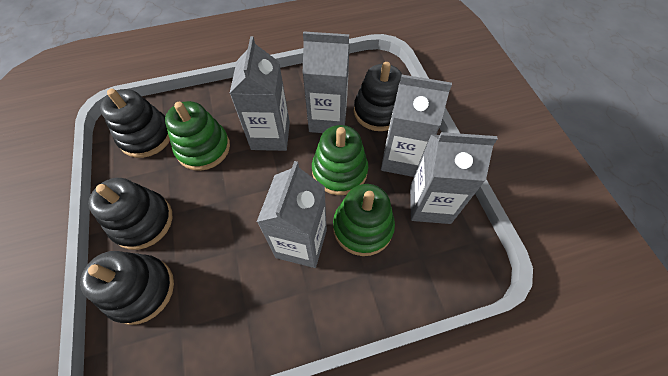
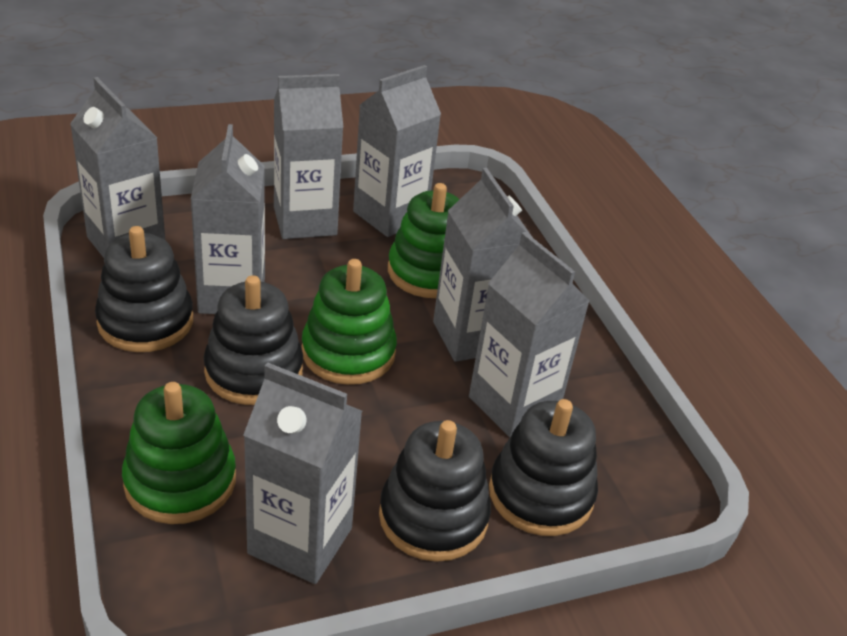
grey carton: 5 -> 7

